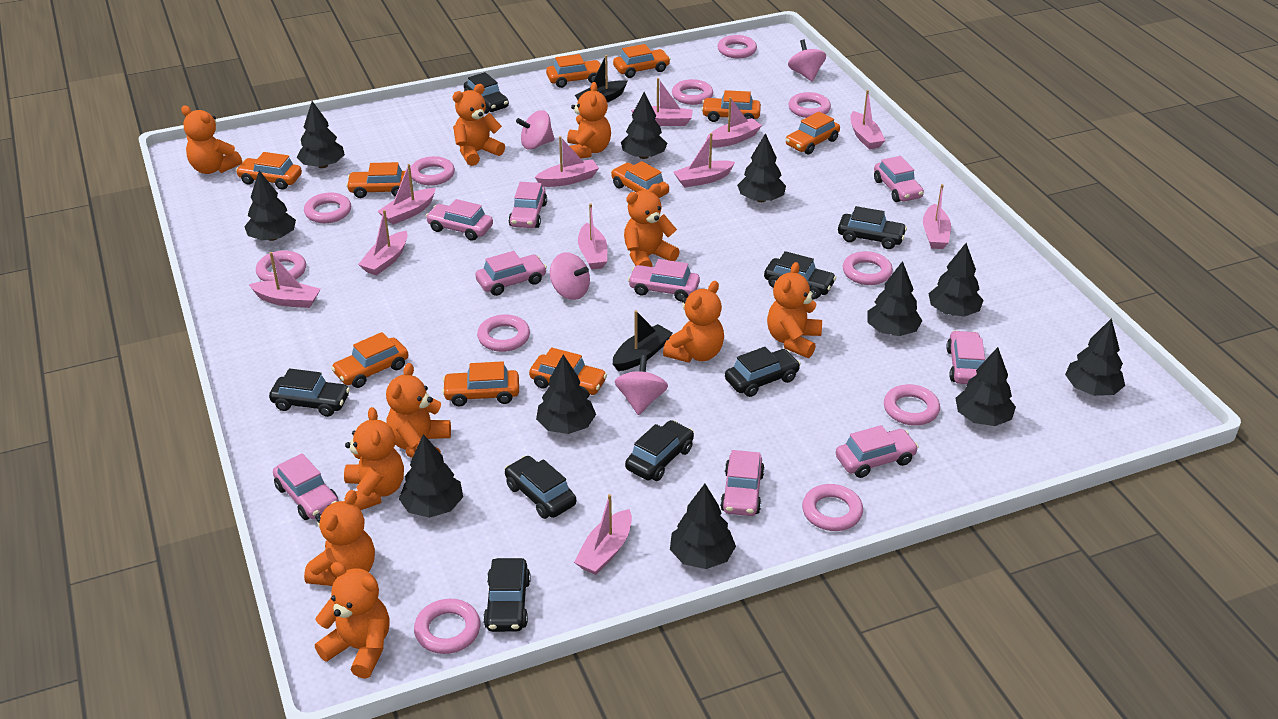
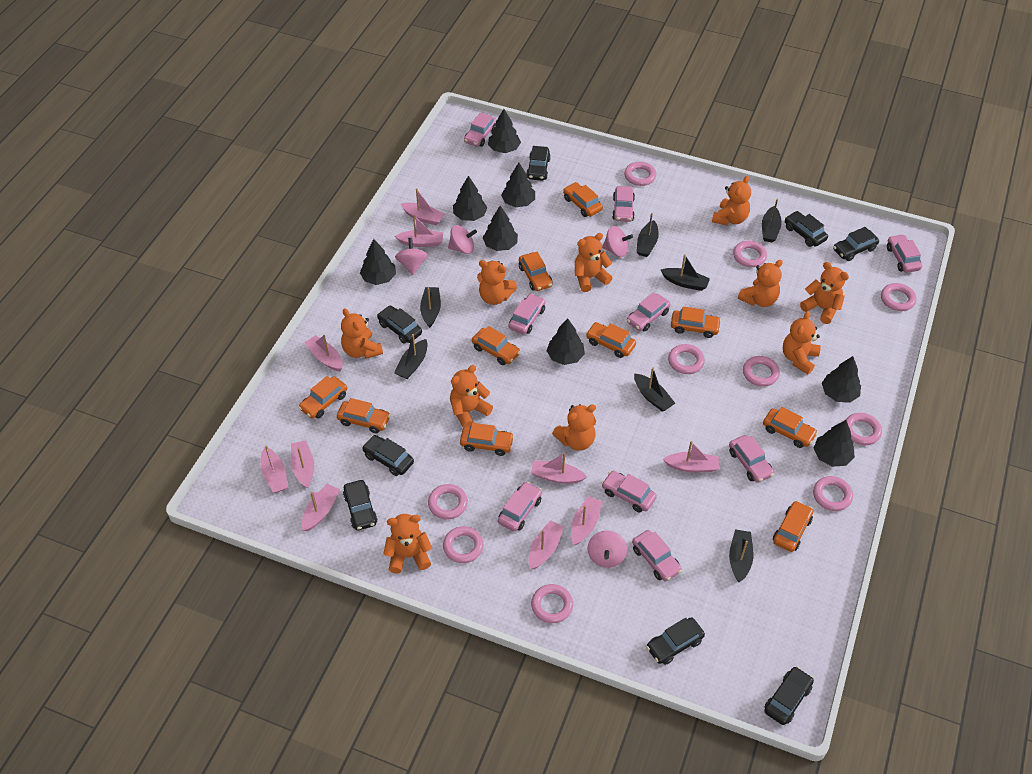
black boat: 2 -> 7
black tree: 11 -> 8
pink boat: 11 -> 10
pink ring: 11 -> 10

